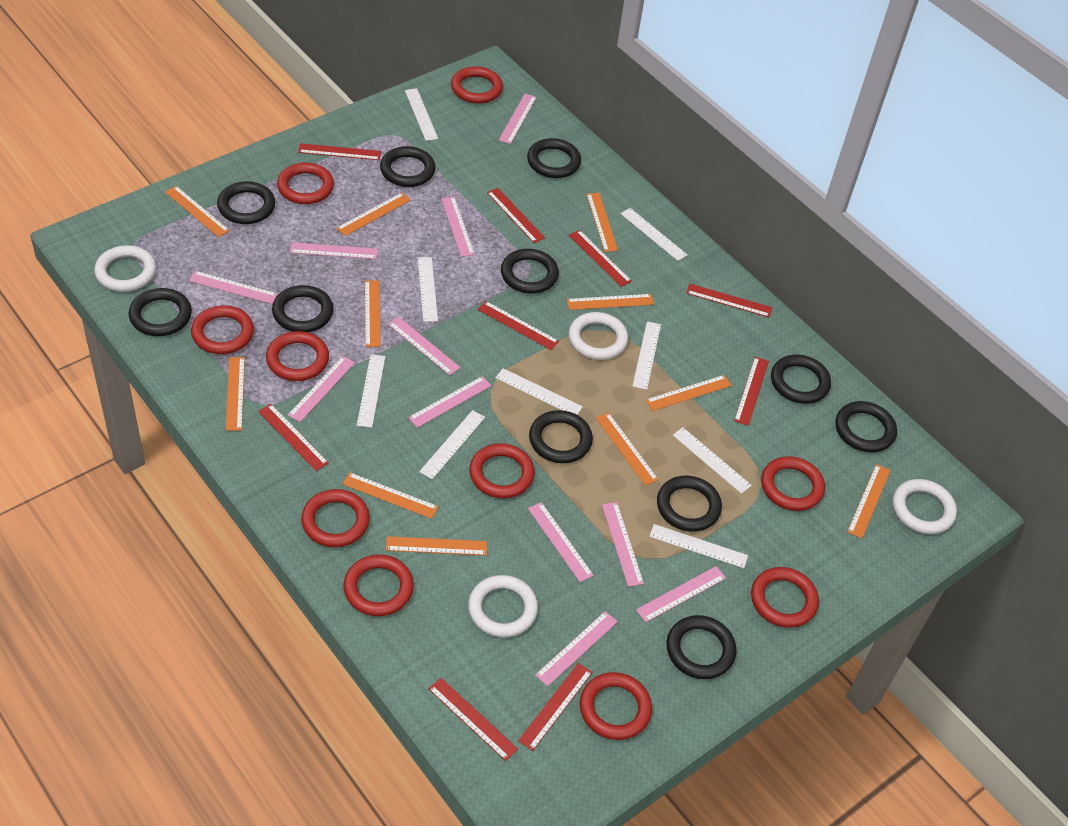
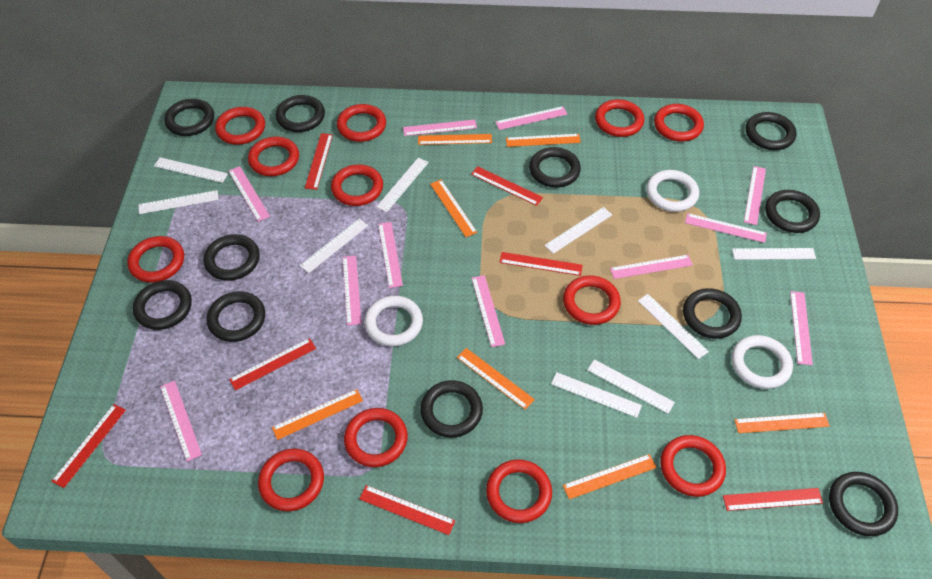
orange ruler: 11 -> 7
red ring: 10 -> 12
red ruler: 9 -> 7
white ring: 4 -> 3

